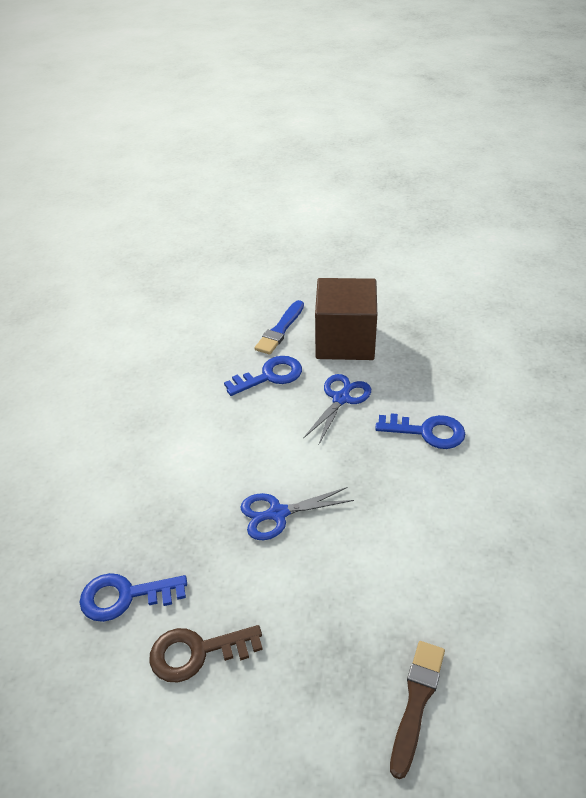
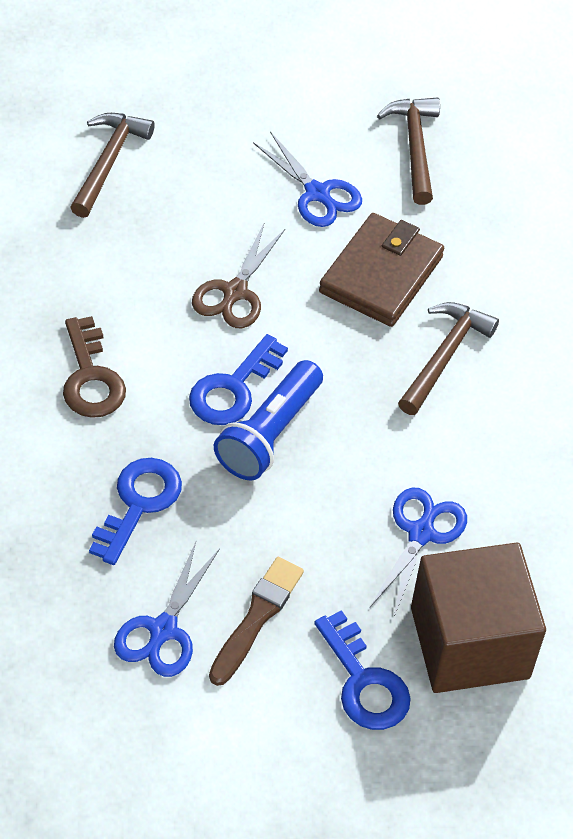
blue brush: 1 -> 0
blue flashlight: 0 -> 1
blue scissors: 2 -> 3
brown hammer: 0 -> 3
brown scissors: 0 -> 1
brown wallet: 0 -> 1

